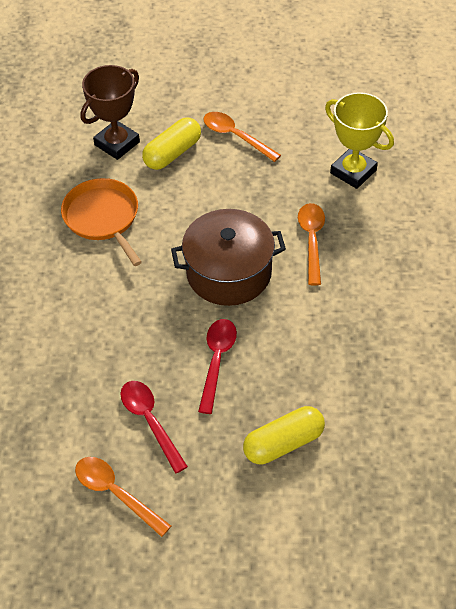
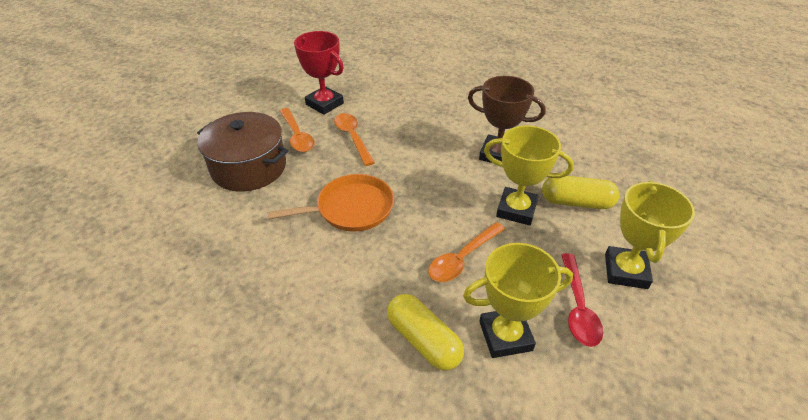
red spoon: 2 -> 1
red trophy: 0 -> 1
yellow trophy: 1 -> 3

